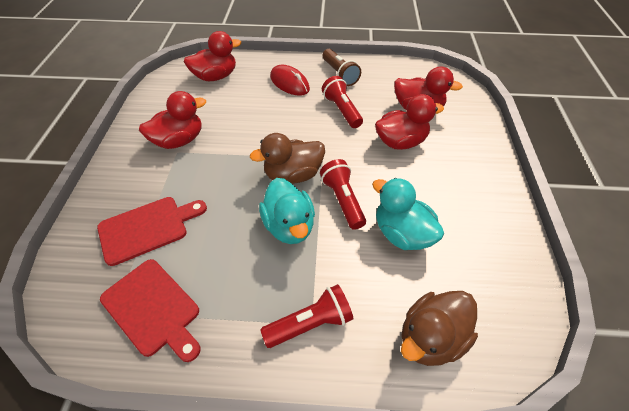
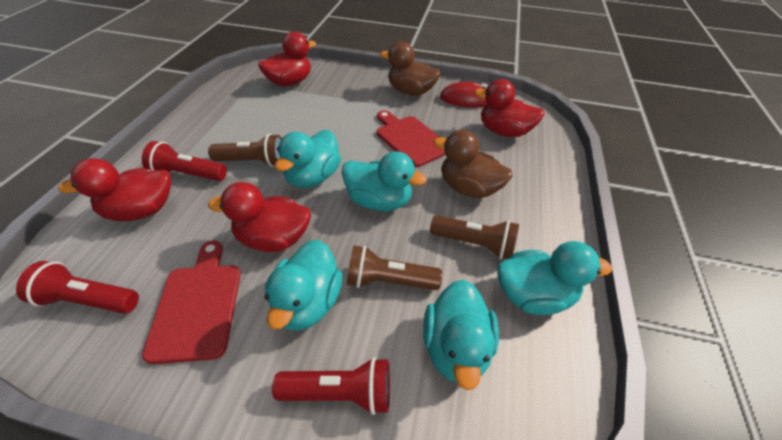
brown flashlight: 1 -> 3
turquoise duck: 2 -> 5

